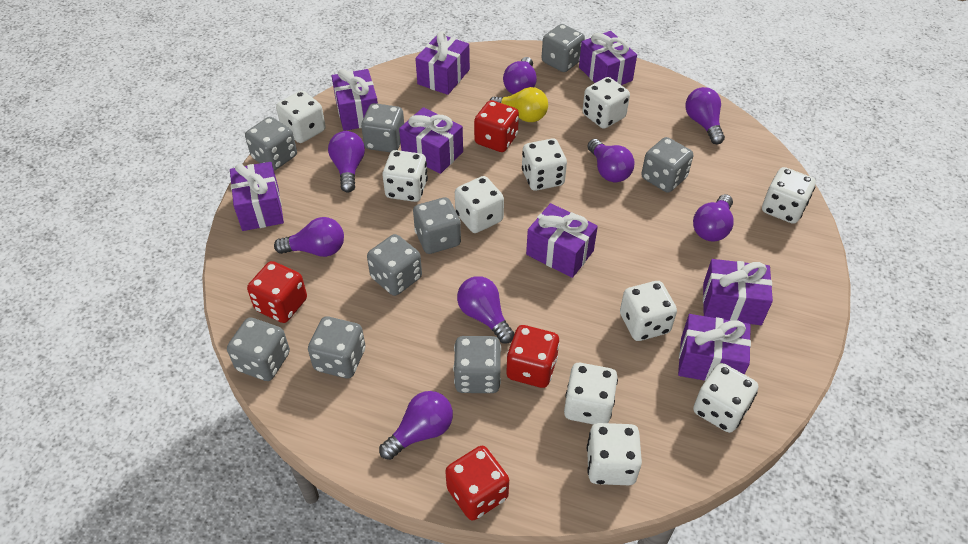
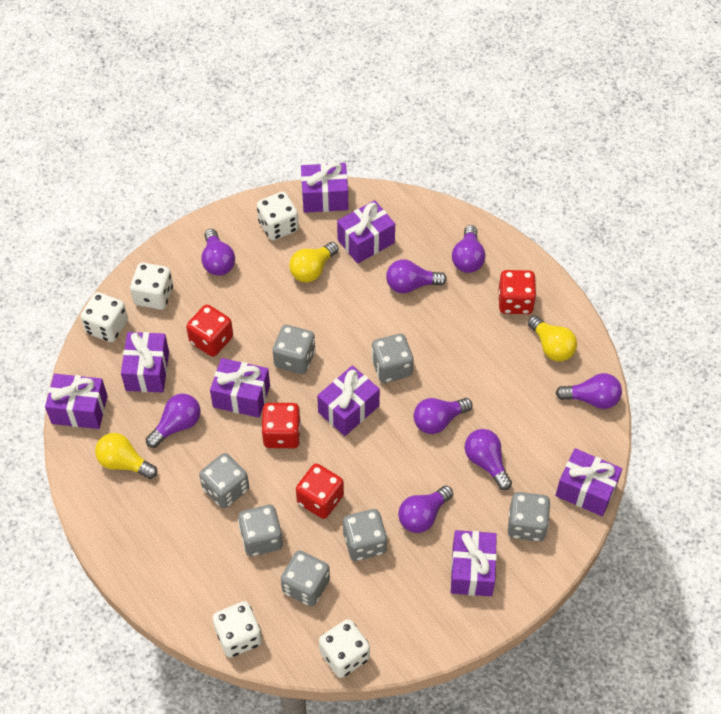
grey dice: 9 -> 7
white dice: 10 -> 5
yellow light bulb: 1 -> 3

